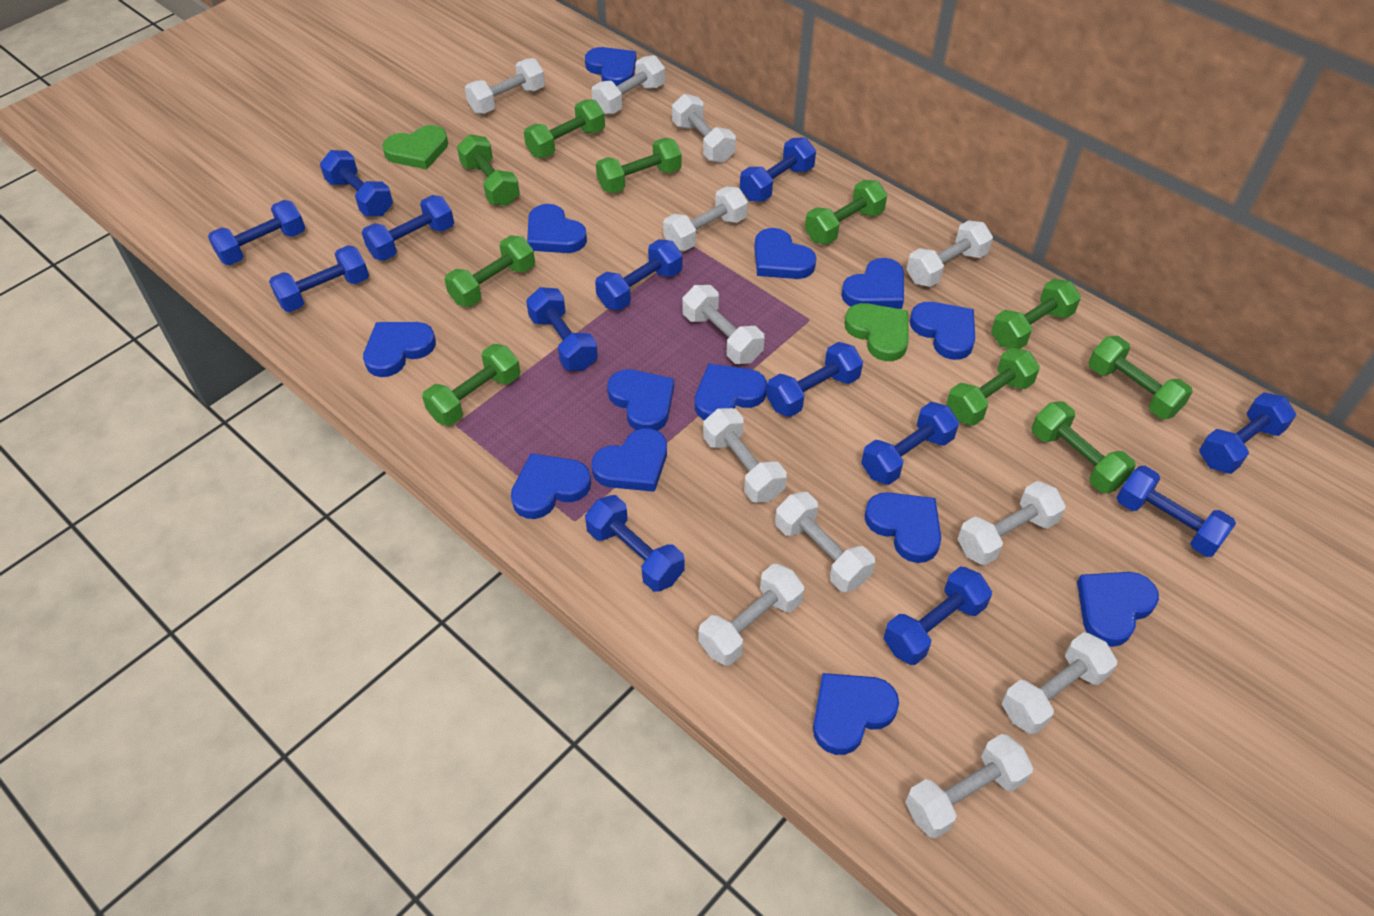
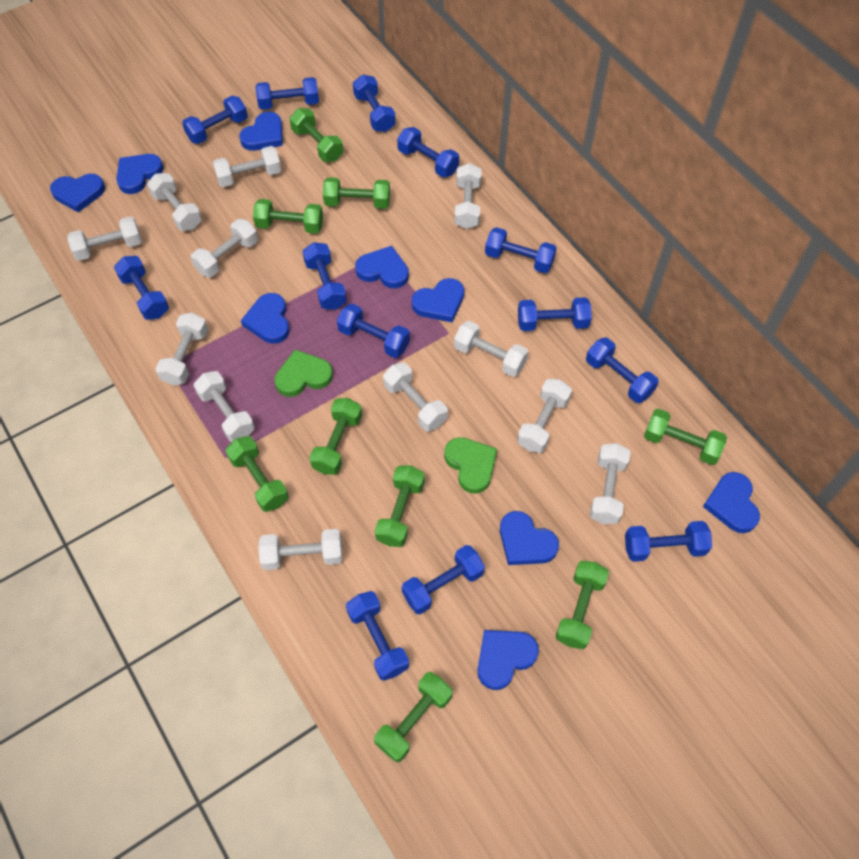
blue heart: 13 -> 9
green dumbbell: 10 -> 9

